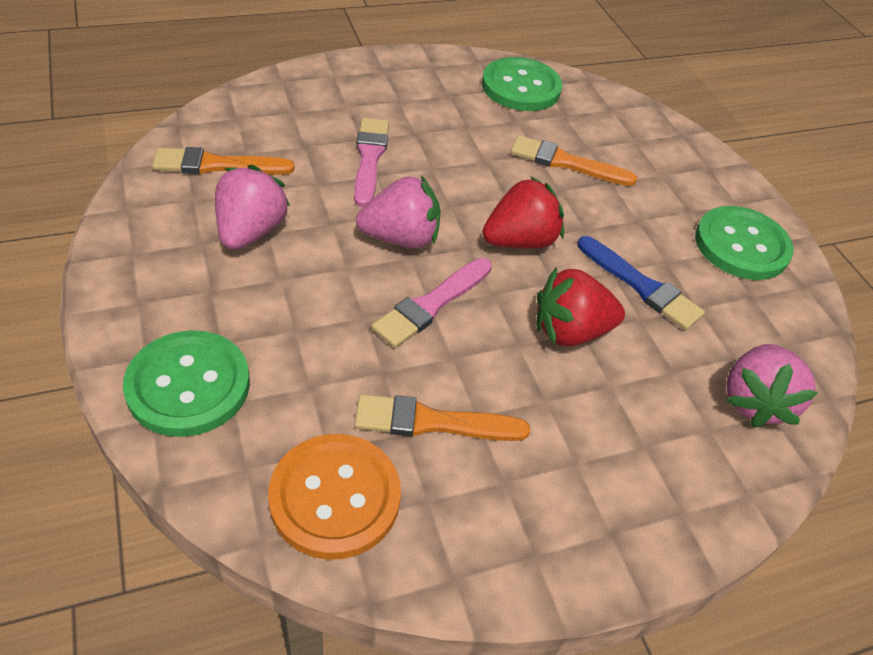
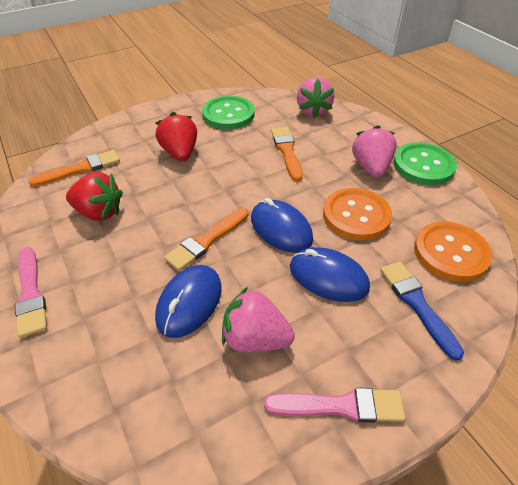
blue mouse: 0 -> 3
green button: 3 -> 2
orange button: 1 -> 2

